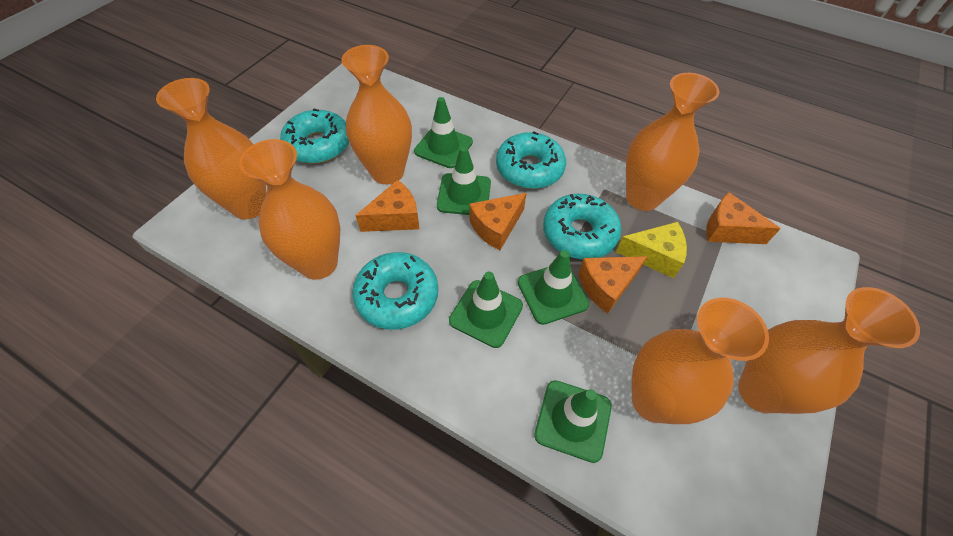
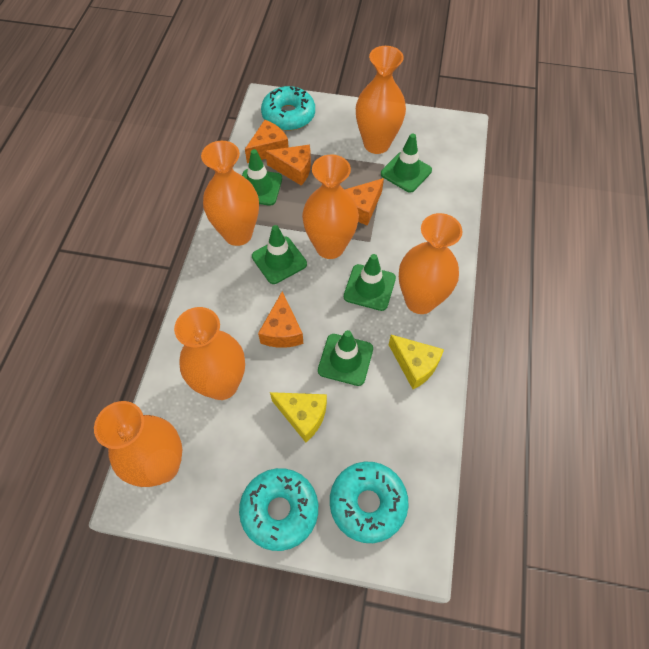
turquoise donut: 4 -> 3
yellow cheese: 1 -> 2

